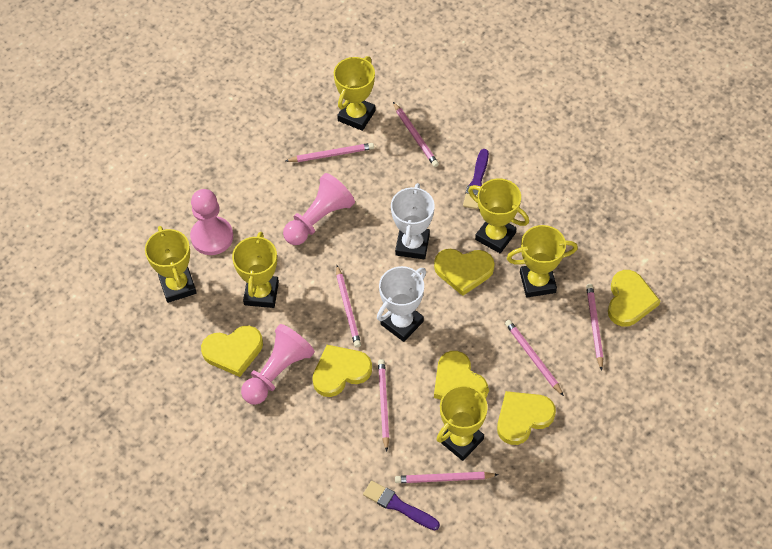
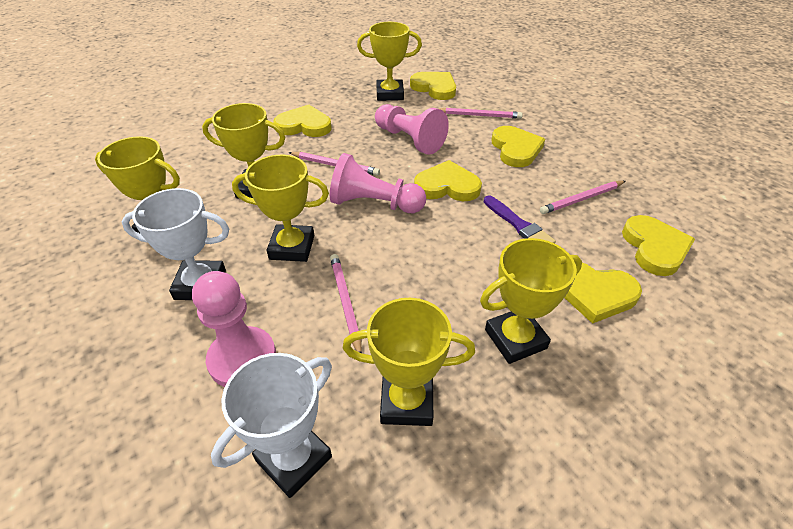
pink pencil: 7 -> 4
purple brush: 2 -> 1

